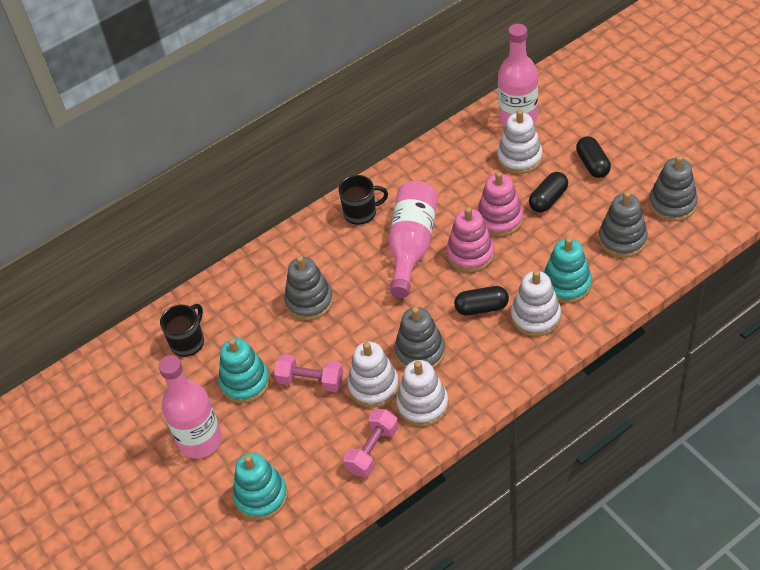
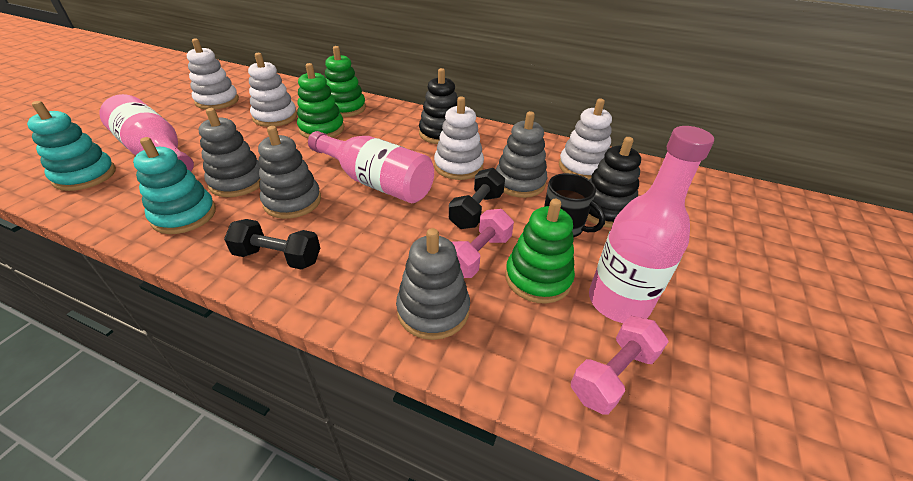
black capsule: 3 -> 0
black dumbbell: 0 -> 2
black mug: 2 -> 1
black stacking toy: 0 -> 2
green stacking toy: 0 -> 3
pink stacking toy: 2 -> 0
turquoise stacking toy: 3 -> 2

